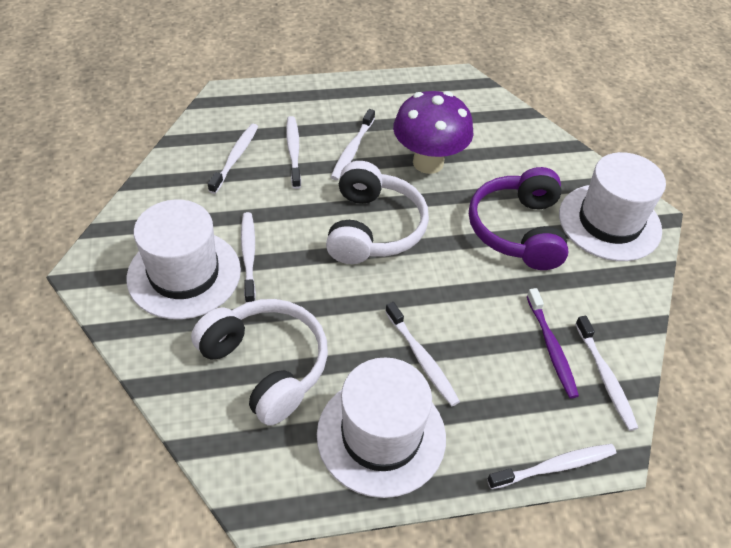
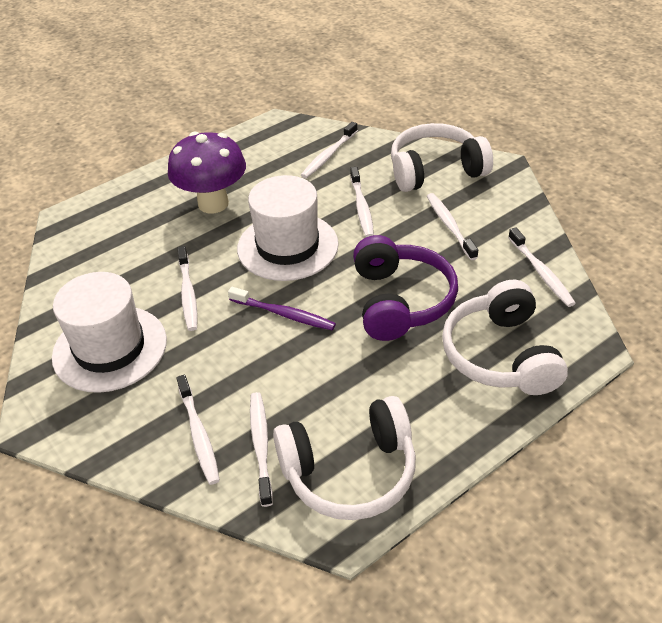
white hat: 3 -> 2
white headphones: 2 -> 3

